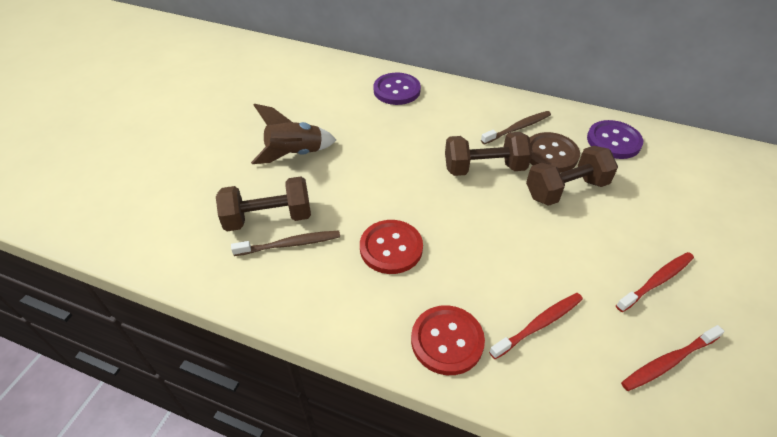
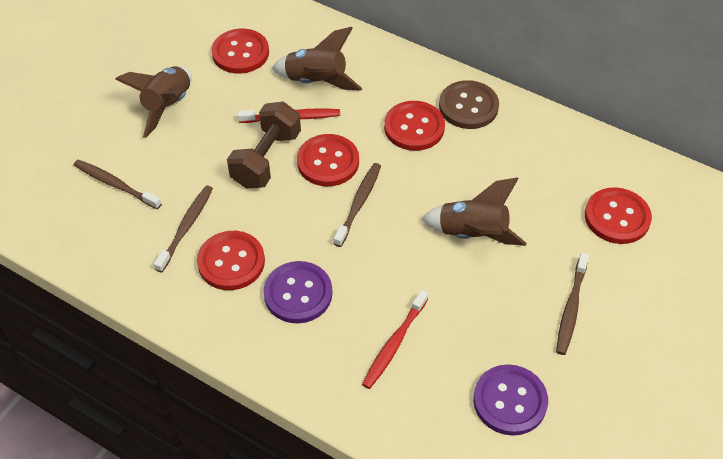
brown dumbbell: 3 -> 1
brown rocket: 1 -> 3
brown toothbrush: 2 -> 4
red button: 2 -> 5
red toothbrush: 3 -> 2

